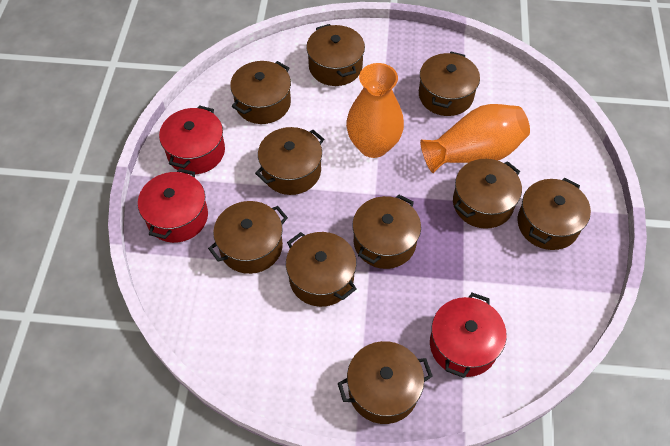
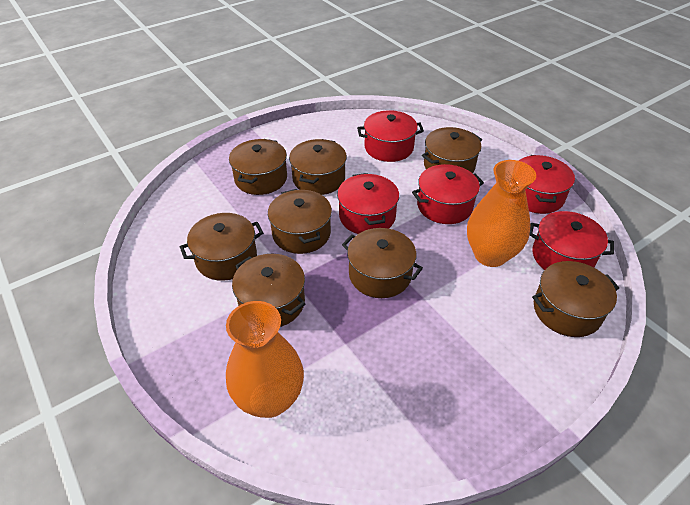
brown pot: 10 -> 8
red pot: 3 -> 5

